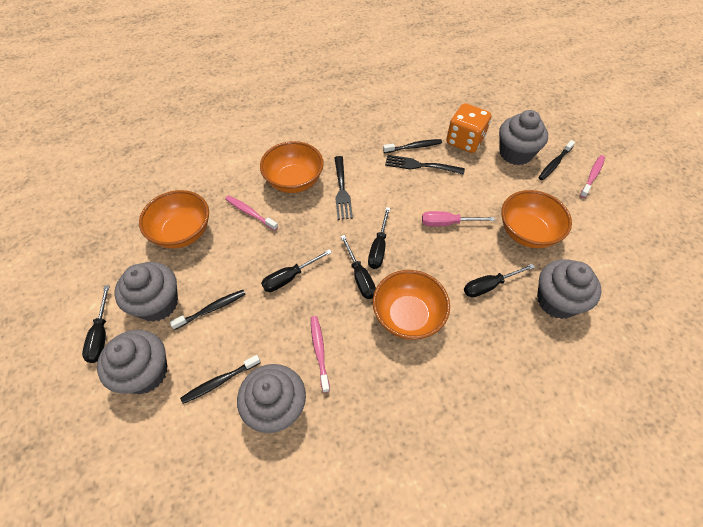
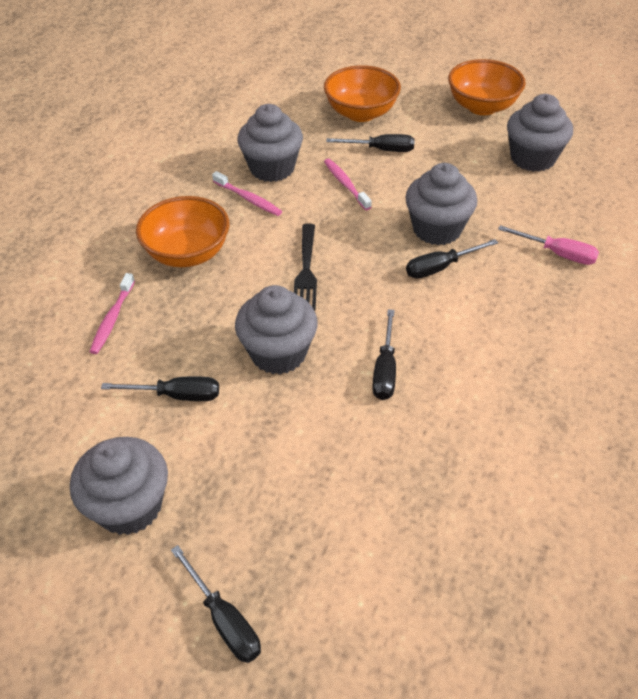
black fork: 2 -> 1
black toothbrush: 4 -> 0
orange bowl: 4 -> 3
orange dice: 1 -> 0

